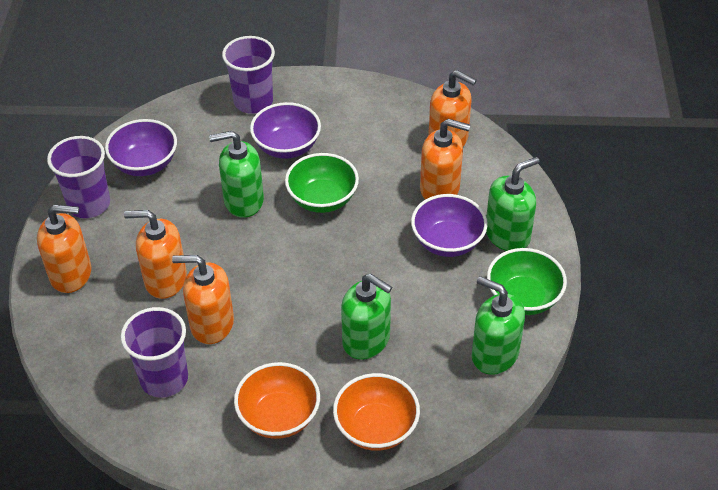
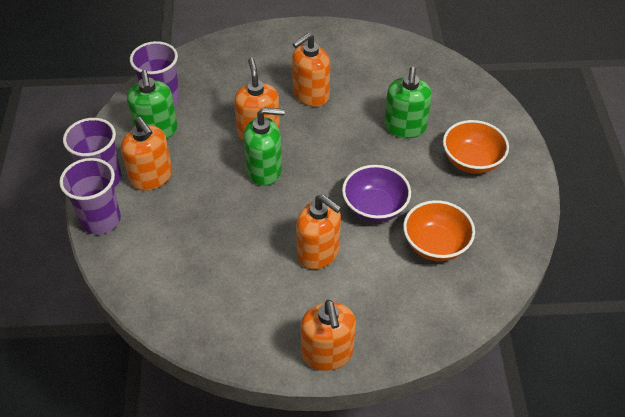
green bowl: 2 -> 0
green soap dispenser: 4 -> 3
purple bowl: 3 -> 1

